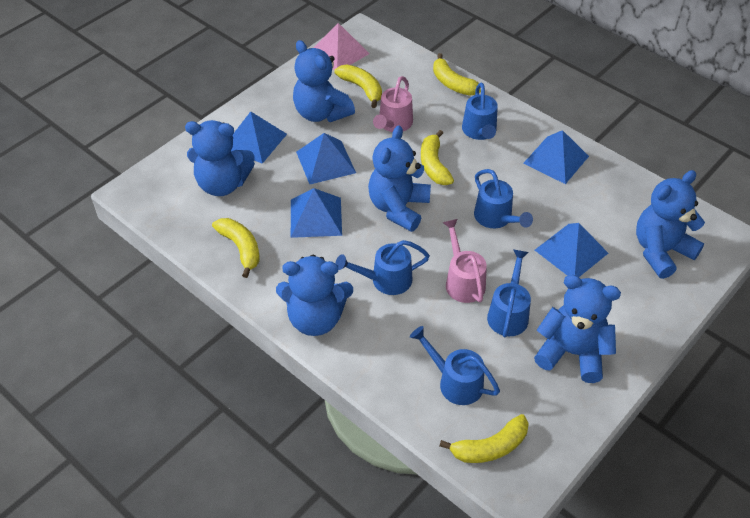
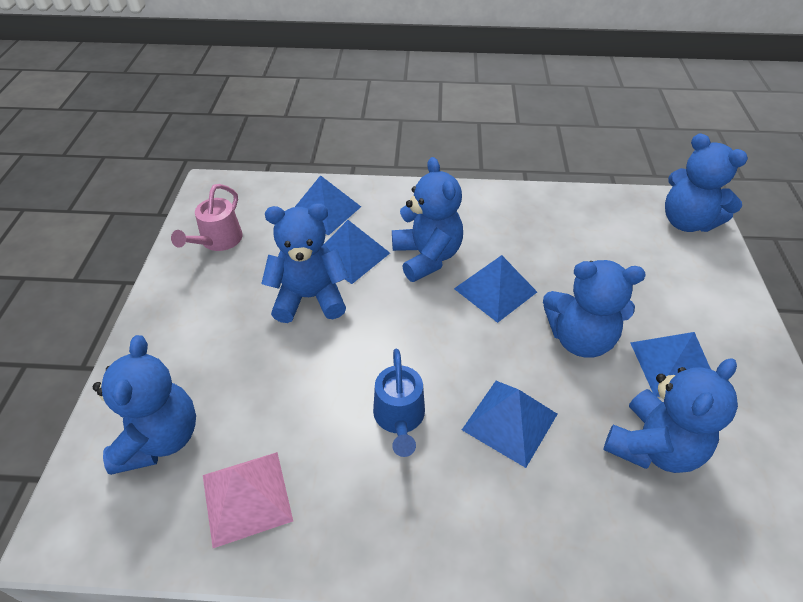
blue watering can: 5 -> 1
pink watering can: 2 -> 1
yellow banana: 5 -> 0

